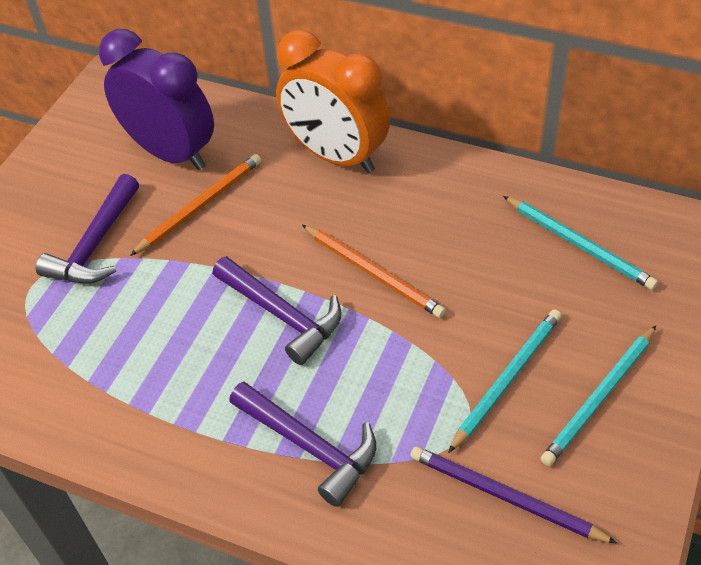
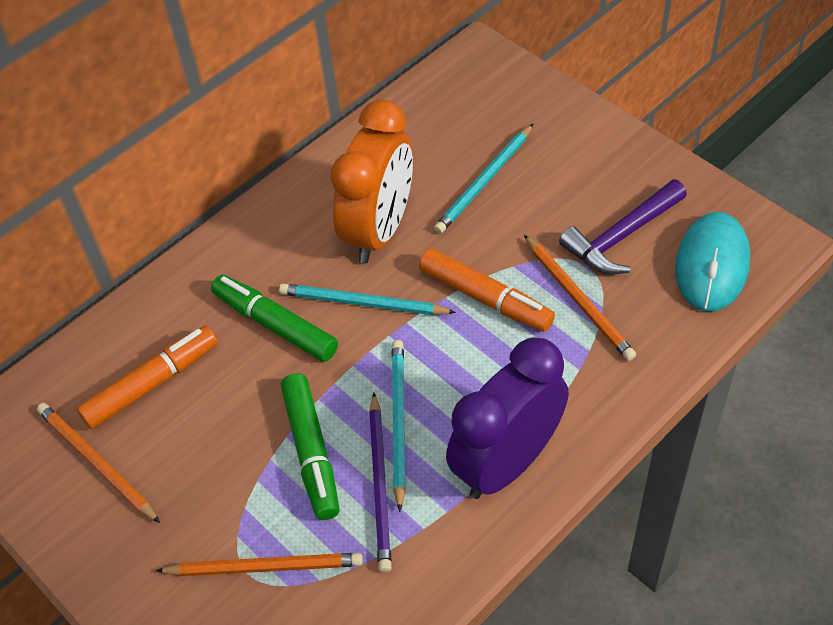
green marker: 0 -> 2
orange marker: 0 -> 2
orange pencil: 2 -> 3
purple hammer: 3 -> 1
turquoise mouse: 0 -> 1

